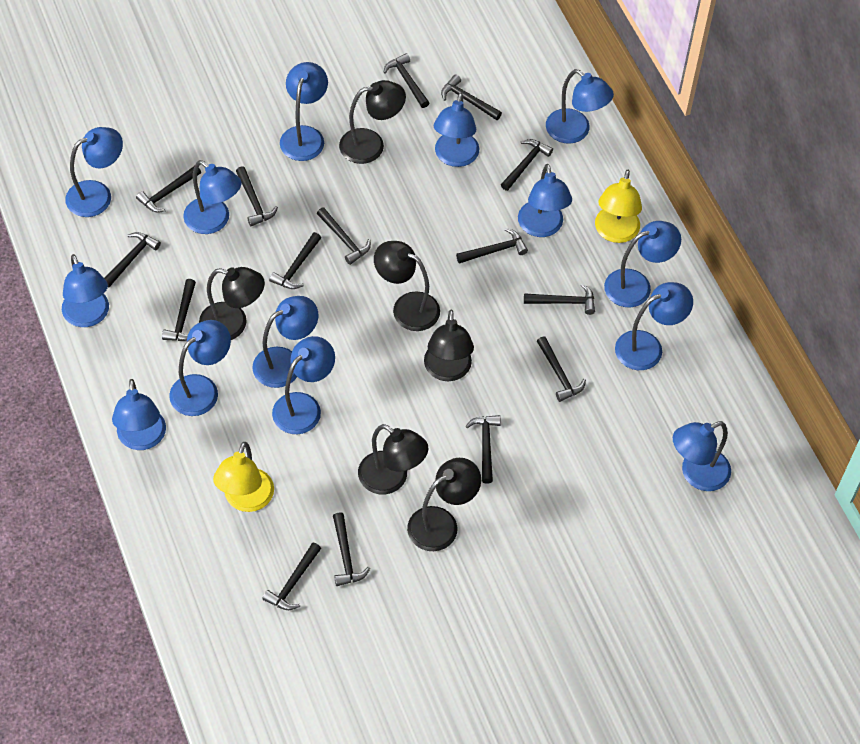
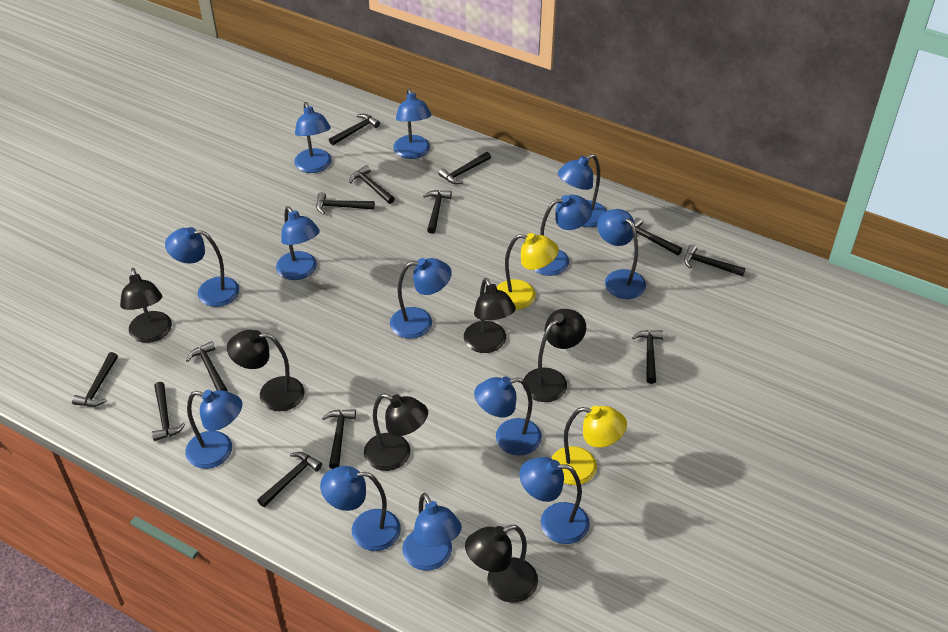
black hammer: 15 -> 13
blue lamp: 14 -> 13

